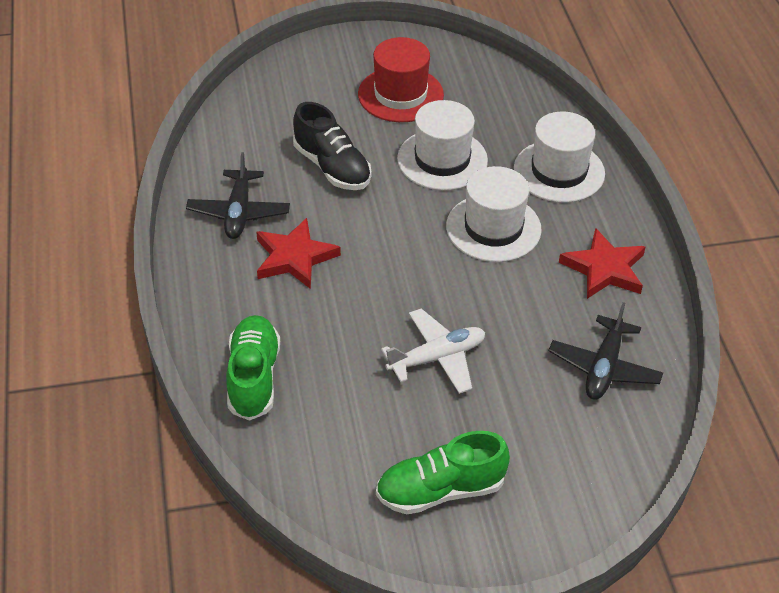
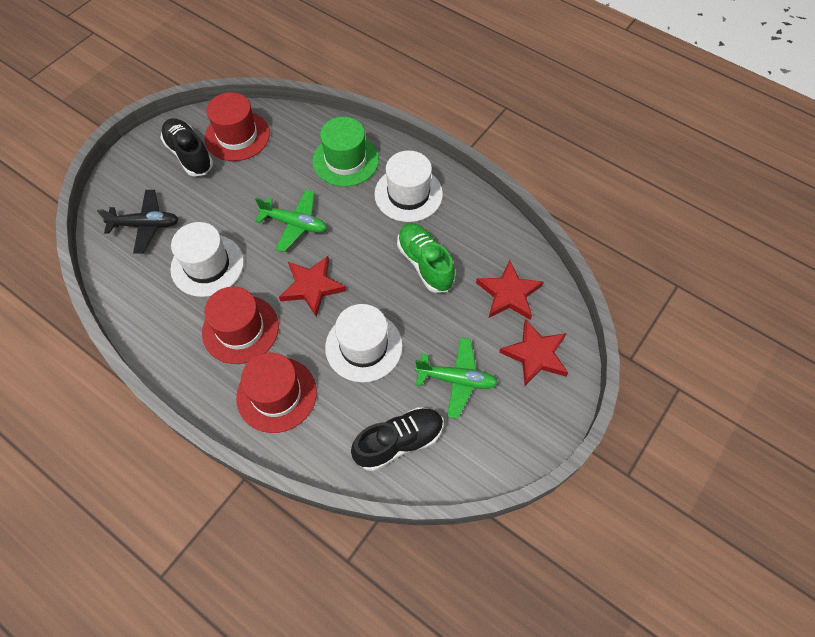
black plane: 2 -> 1
black shoe: 1 -> 2
green hat: 0 -> 1
green plane: 0 -> 2
green shoe: 2 -> 1
red hat: 1 -> 3
red star: 2 -> 3
white plane: 1 -> 0

